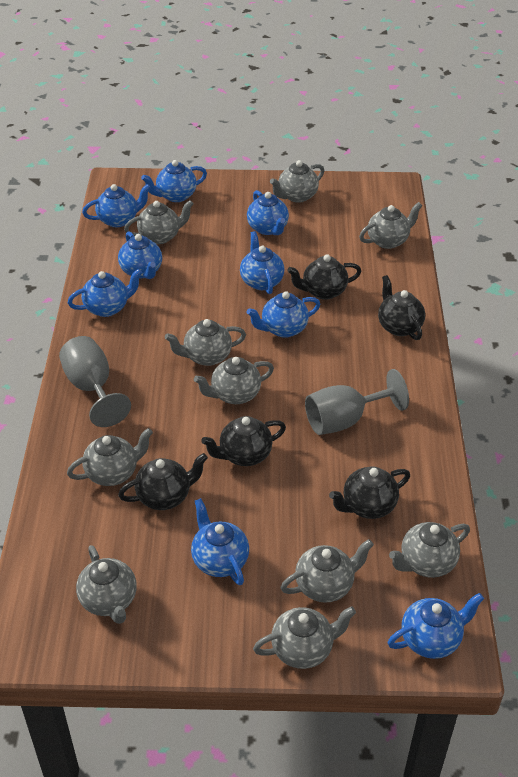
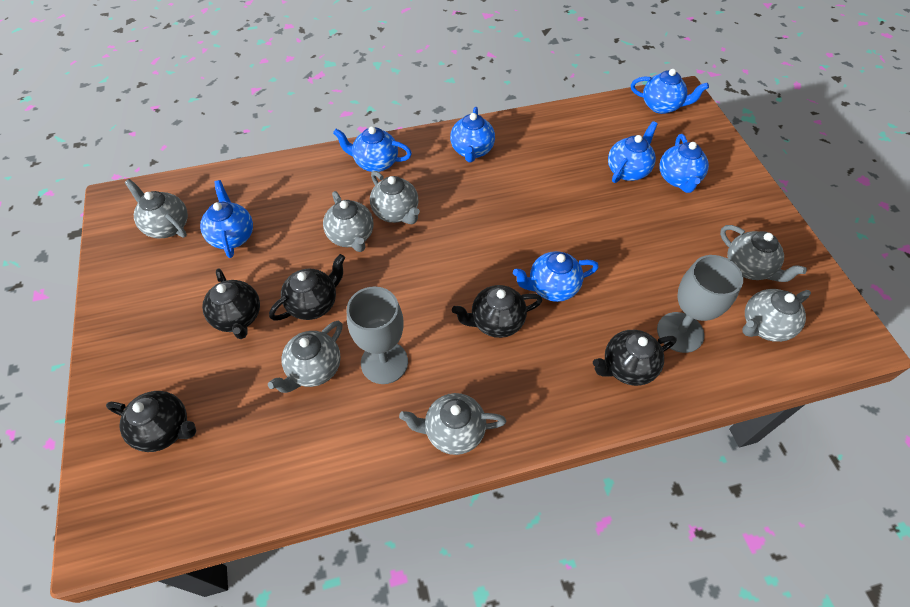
blue teapot: 9 -> 7
grey teapot: 10 -> 7

